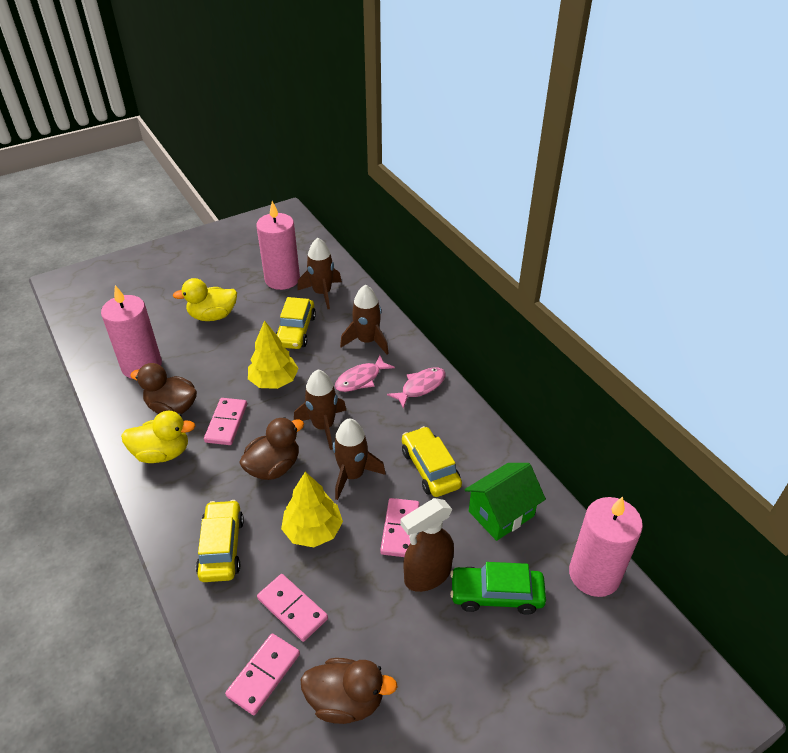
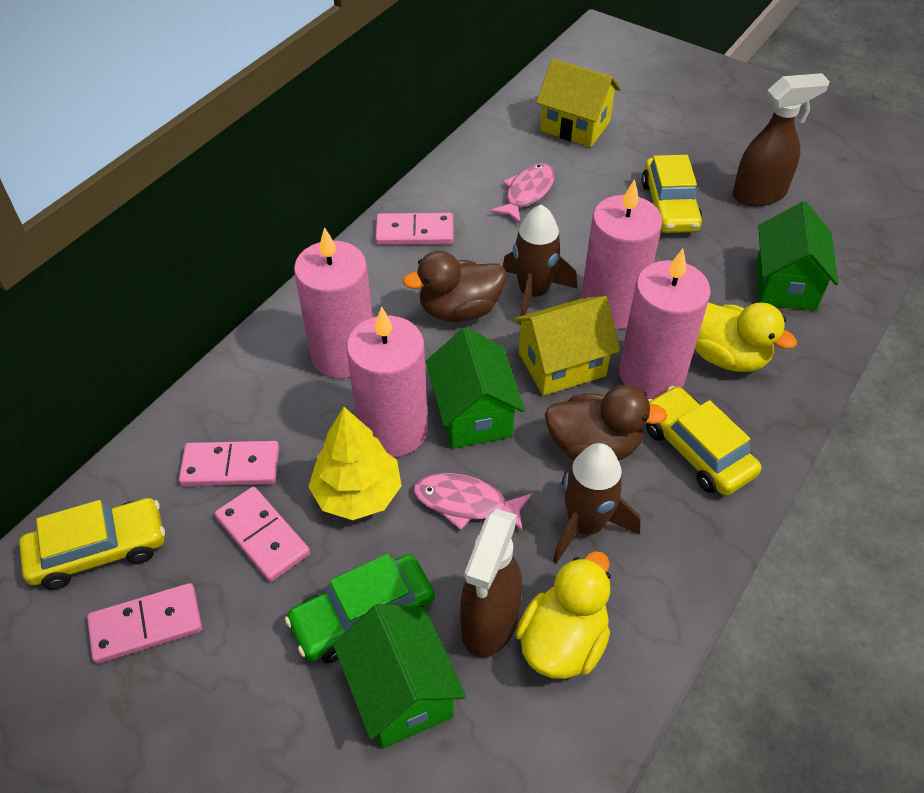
brown duck: 3 -> 2
brown rocket: 4 -> 2
brown spray bottle: 1 -> 2
green house: 1 -> 3
pink candle: 3 -> 4
yellow house: 0 -> 2
yellow tree: 2 -> 1

